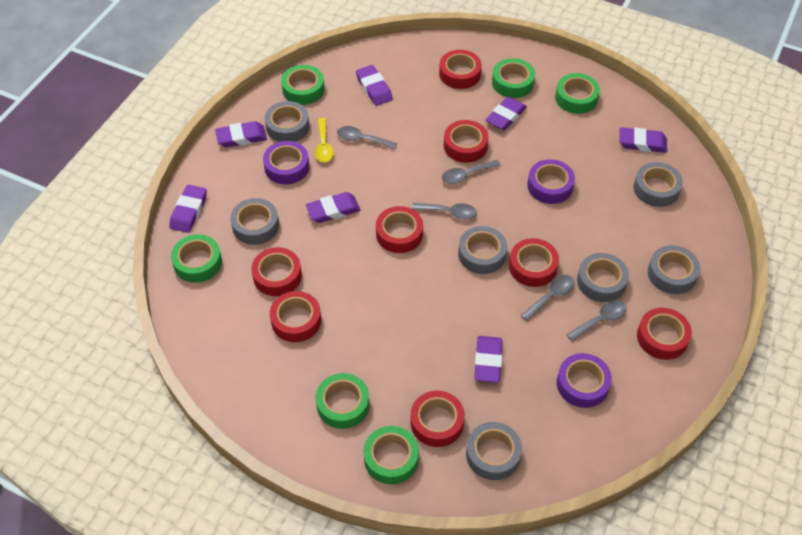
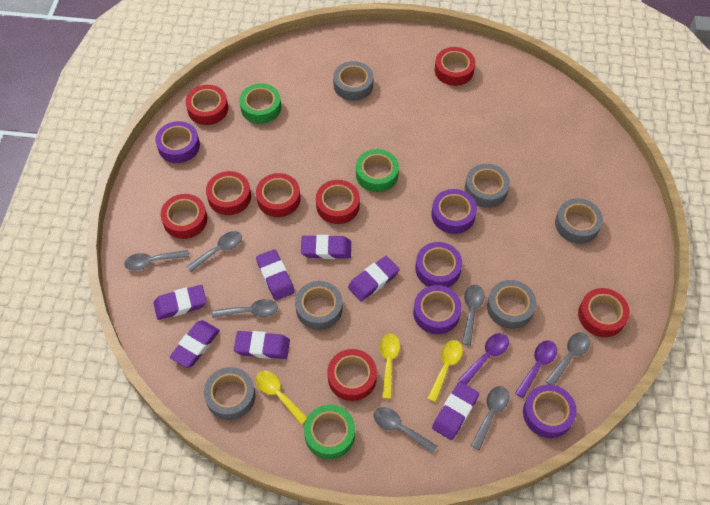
green tape: 6 -> 3
grey spoon: 5 -> 7
grey tape: 7 -> 6
purple spoon: 0 -> 2
purple tape: 3 -> 5
yellow spoon: 1 -> 3

